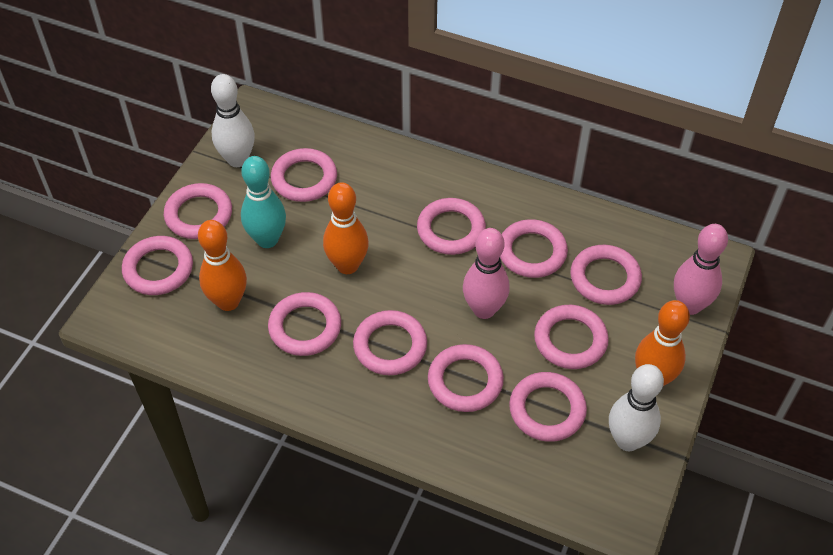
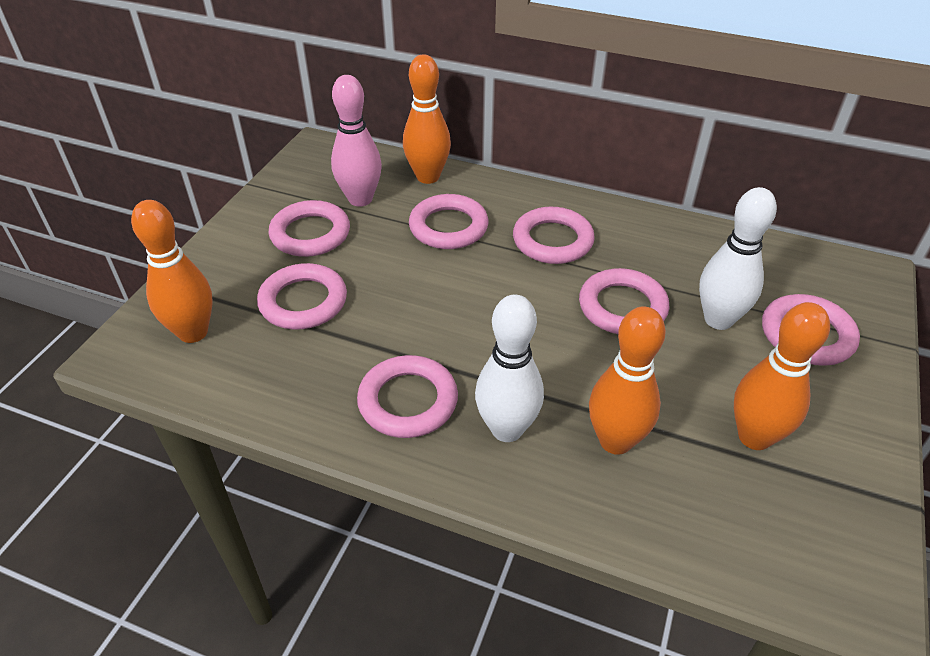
orange bowling pin: 3 -> 4
pink bowling pin: 2 -> 1
pink ring: 11 -> 7
turquoise bowling pin: 1 -> 0

